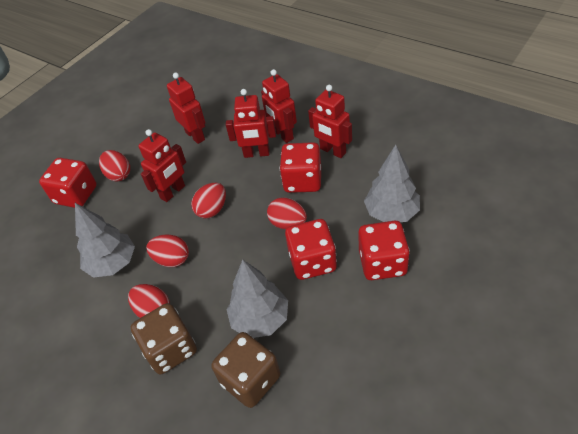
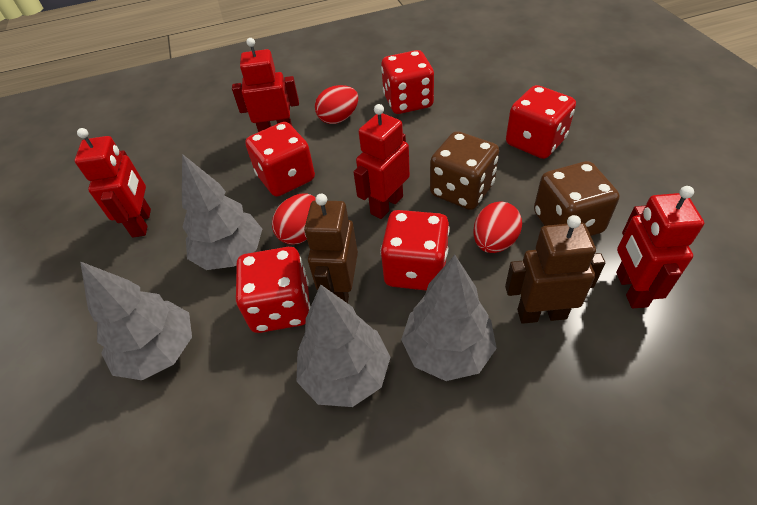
brown robot: 0 -> 2
grey tree: 3 -> 4
red dice: 4 -> 5
red egg: 5 -> 3
red robot: 5 -> 4

